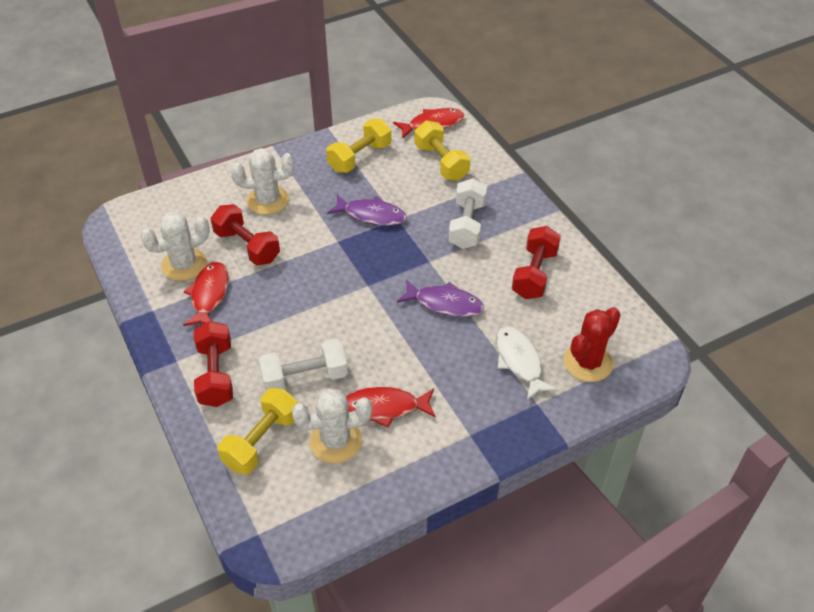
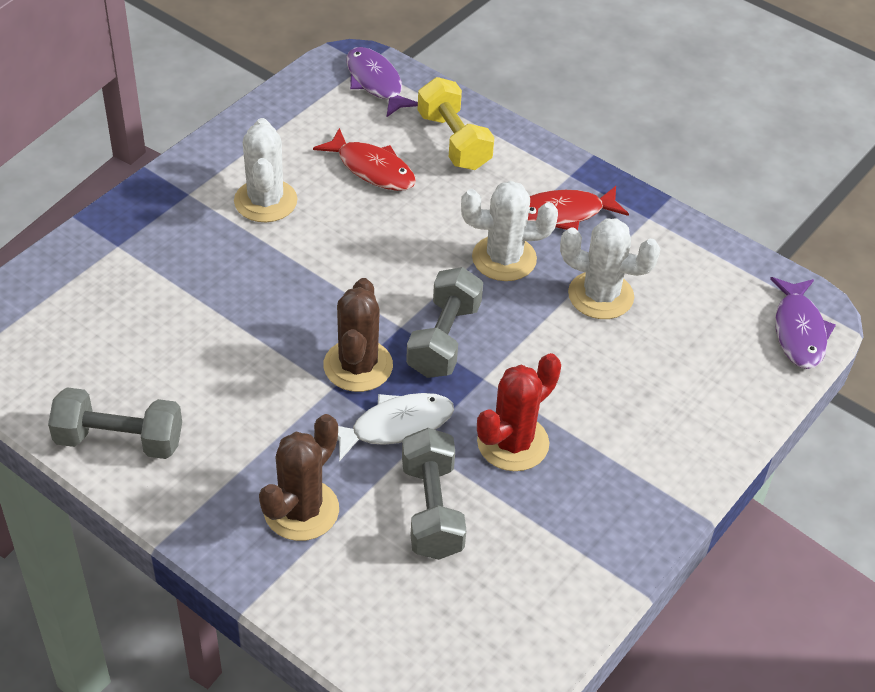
brown cactus: 0 -> 2
grey dumbbell: 0 -> 3
red dumbbell: 3 -> 0
red fish: 3 -> 2
white dumbbell: 2 -> 0
yellow dumbbell: 3 -> 1

